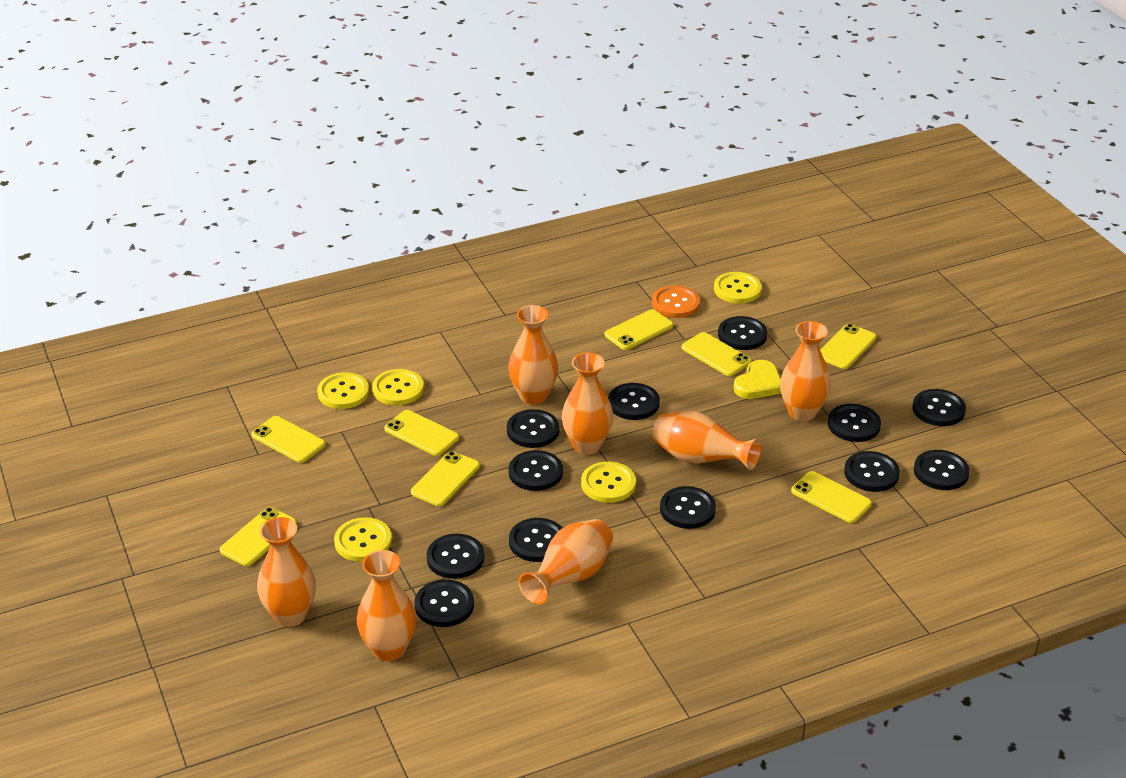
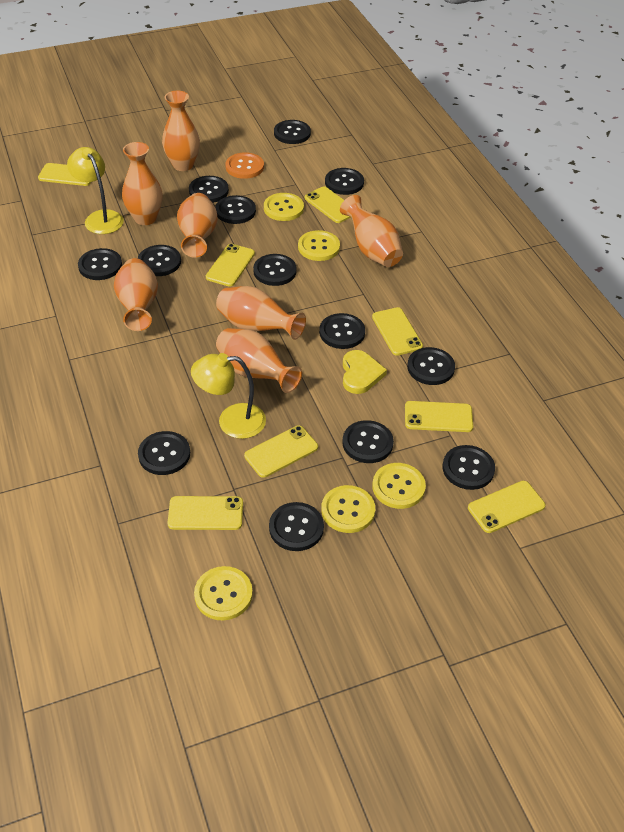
black button: 12 -> 13
yellow lamp: 0 -> 2

